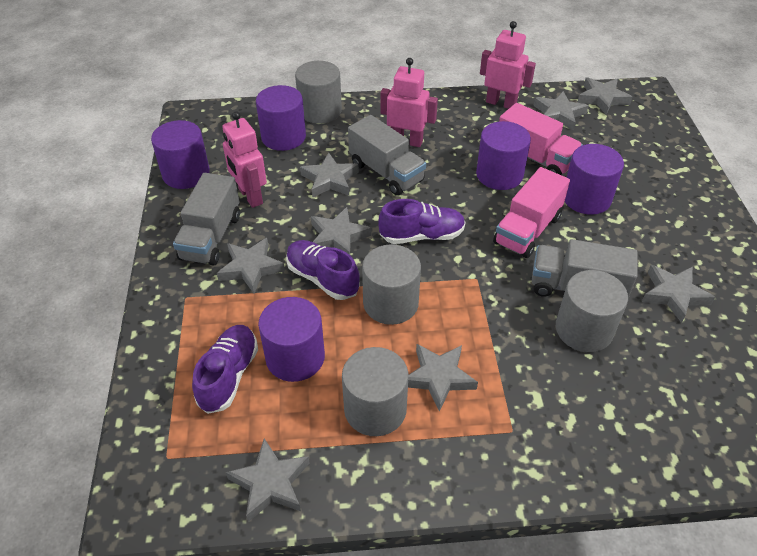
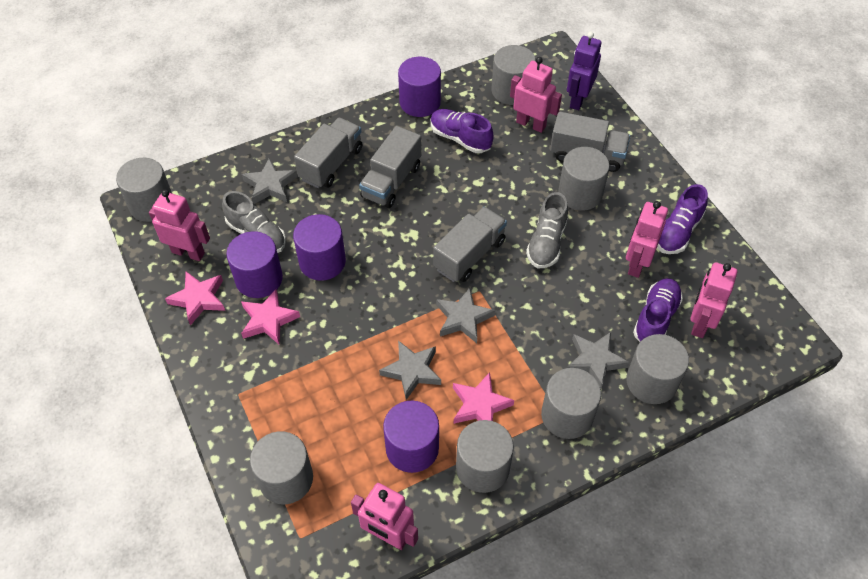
grey cylinder: 4 -> 7
grey shoe: 0 -> 2
grey star: 8 -> 4
grey truck: 3 -> 4
pink robot: 3 -> 5
pink star: 0 -> 3
pink truck: 2 -> 0
purple cylinder: 5 -> 4
purple robot: 0 -> 1

